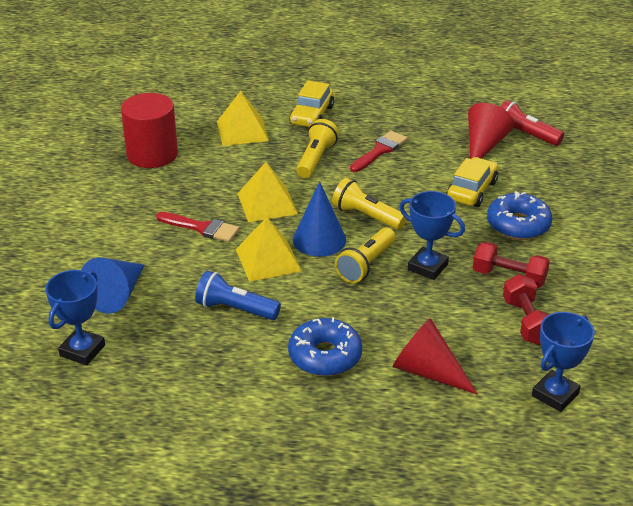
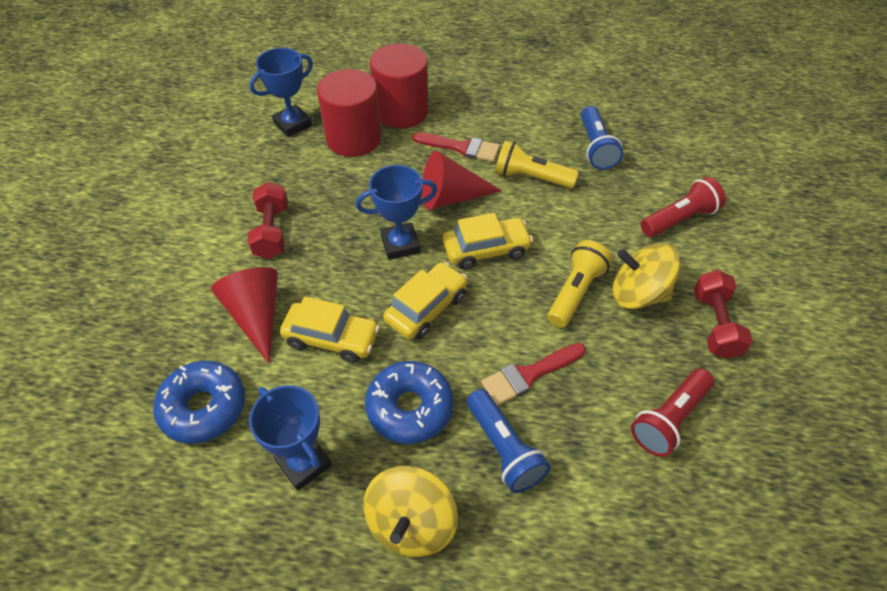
blue cone: 2 -> 0
blue flashlight: 1 -> 2
red cylinder: 1 -> 2
red flashlight: 1 -> 2
yellow car: 2 -> 3
yellow flashlight: 3 -> 2
yellow pyramid: 3 -> 0
yellow spinning top: 0 -> 2

